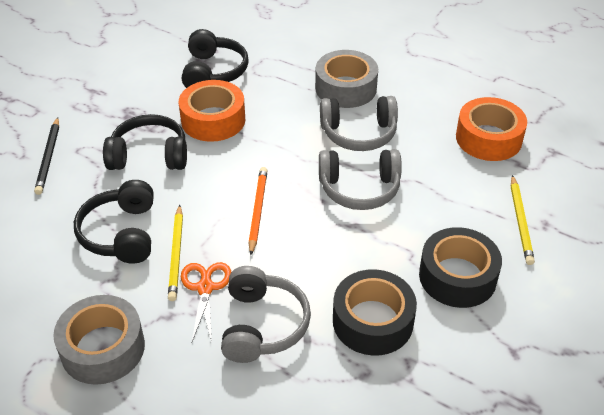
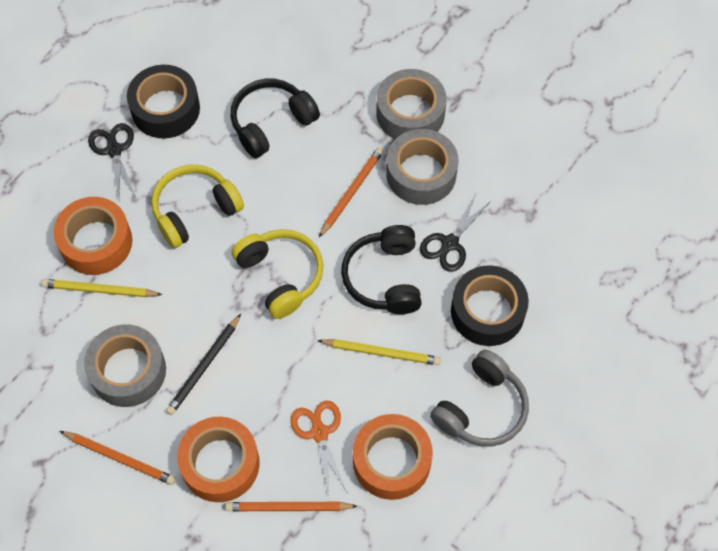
black headphones: 3 -> 2
black scissors: 0 -> 2
grey headphones: 3 -> 1
grey tape: 2 -> 3
orange pencil: 1 -> 3
orange tape: 2 -> 3
yellow headphones: 0 -> 2

